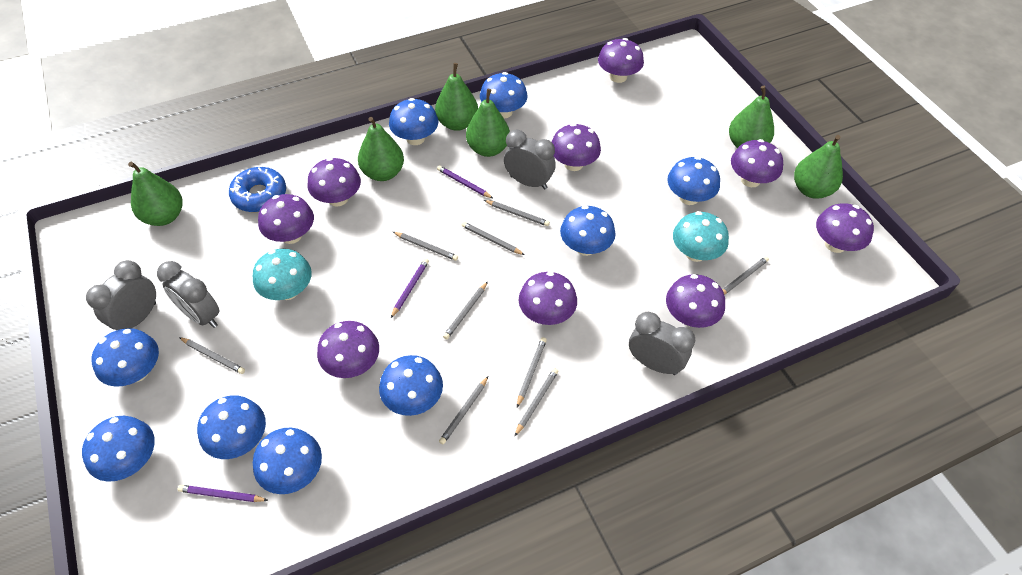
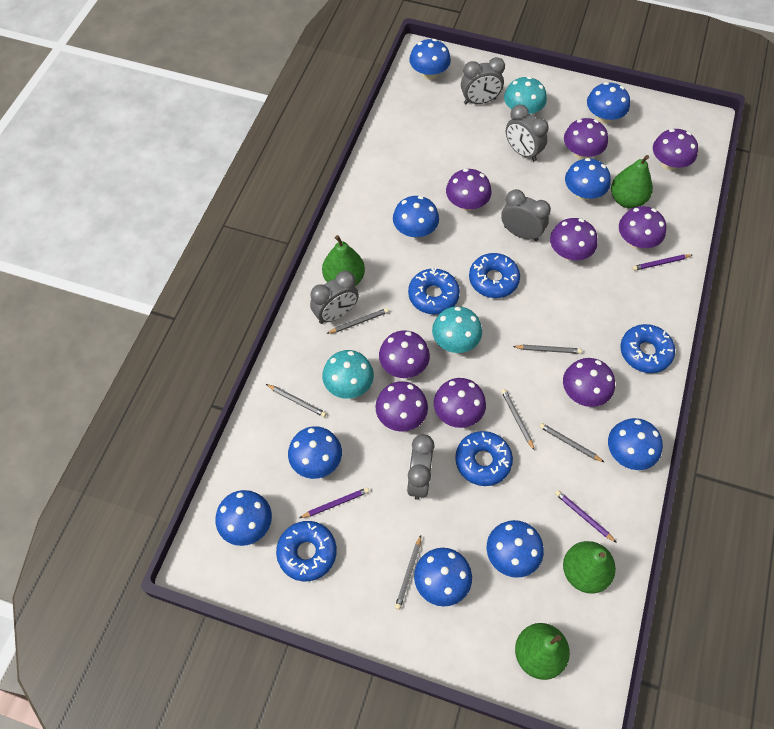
blue donut: 1 -> 5
green pear: 6 -> 4
grey clock: 4 -> 5
grey pencil: 9 -> 6
turquoise mushroom: 2 -> 3

